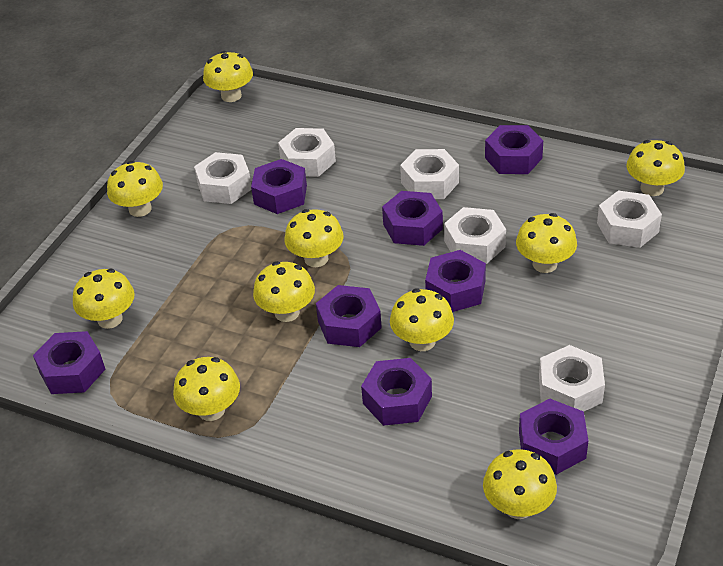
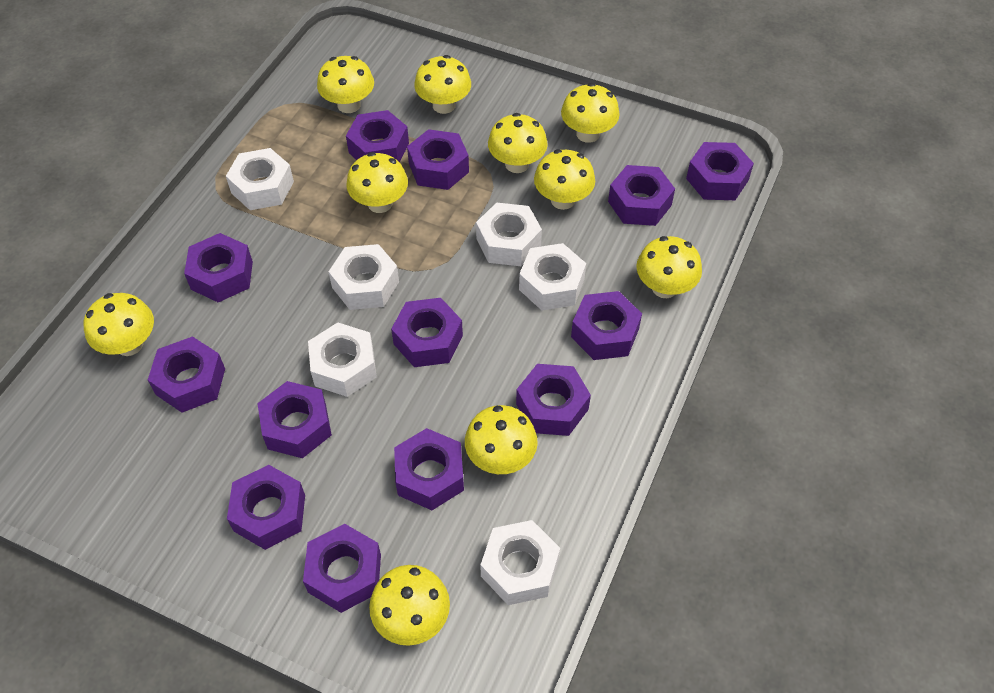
purple nut: 8 -> 13

